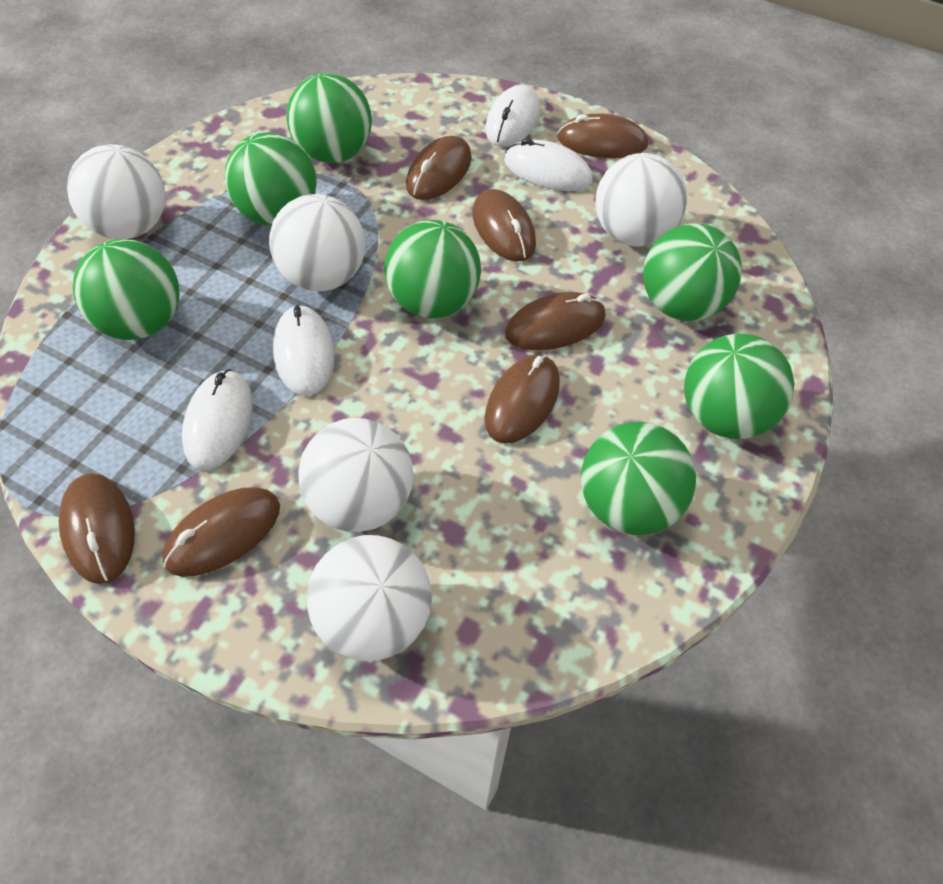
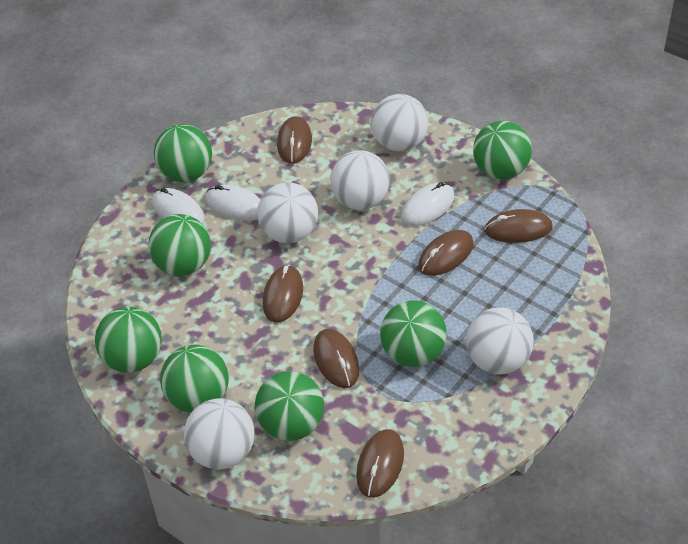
brown mouse: 7 -> 6
white mouse: 4 -> 3

